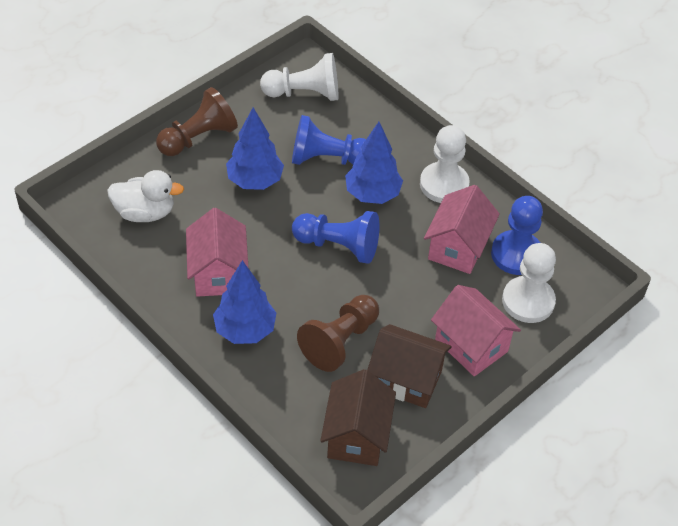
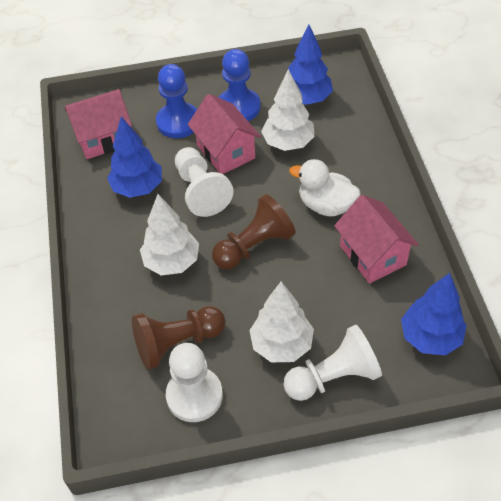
blue pawn: 3 -> 2
brown house: 2 -> 0
white tree: 0 -> 3

